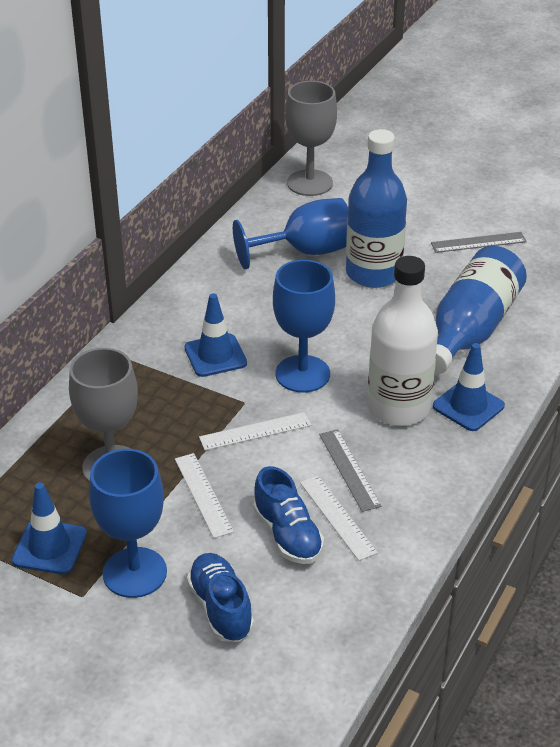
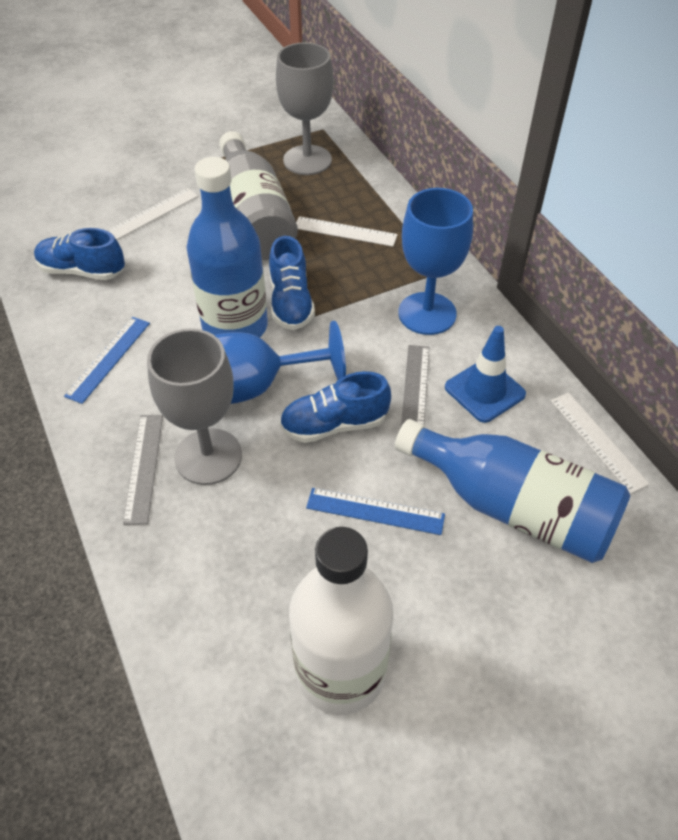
blue goblet: 3 -> 2
blue ruler: 0 -> 2
blue shoe: 2 -> 3
blue traffic cone: 3 -> 1
grey bottle: 0 -> 1

